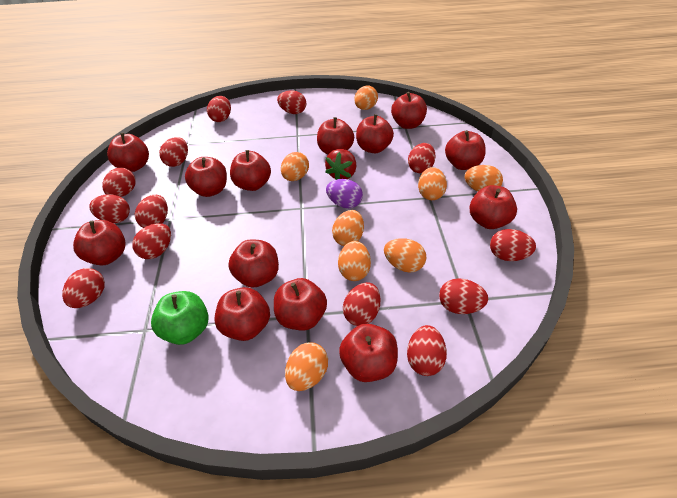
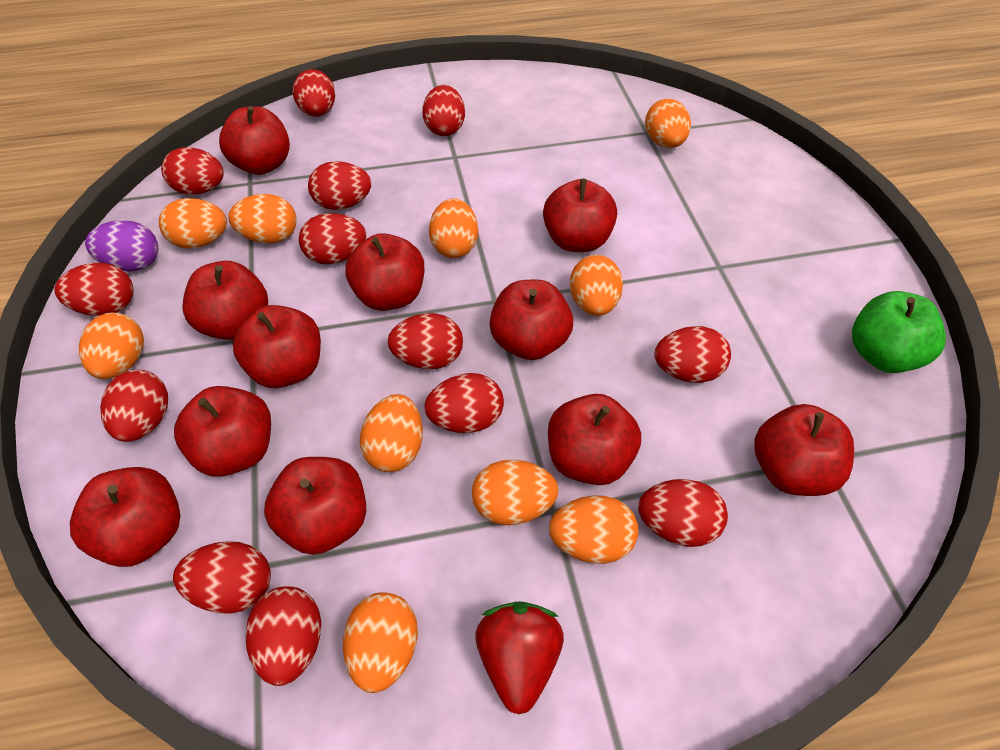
orange egg: 8 -> 10
red apple: 13 -> 11

